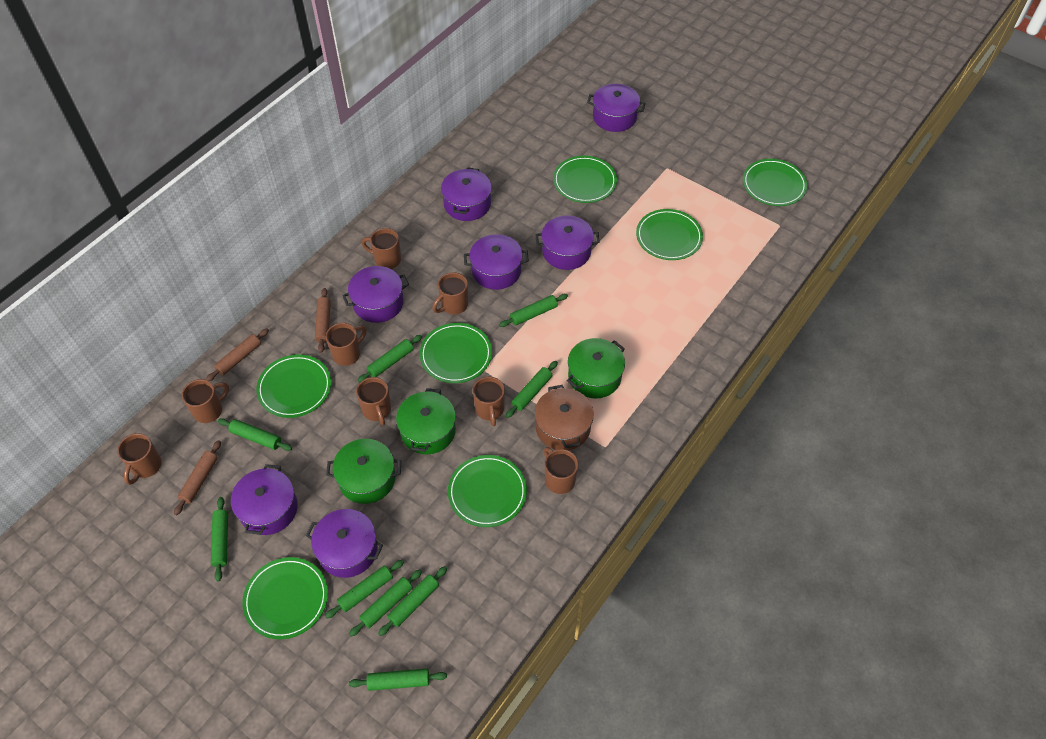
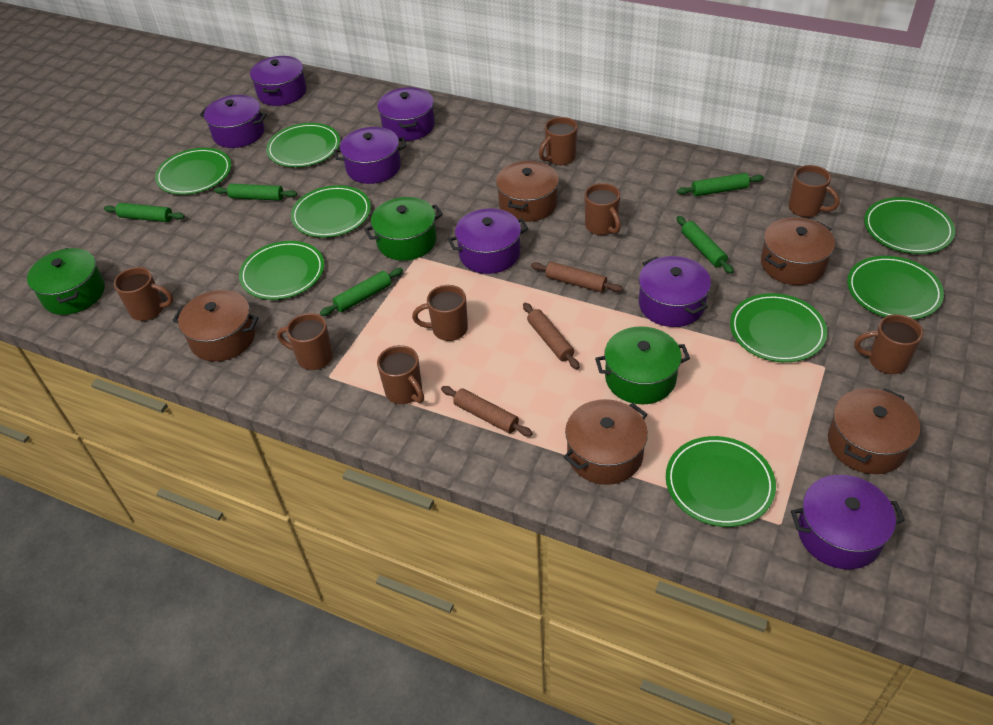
brown pot: 1 -> 5
green plate: 7 -> 8
green rolling pin: 9 -> 5

